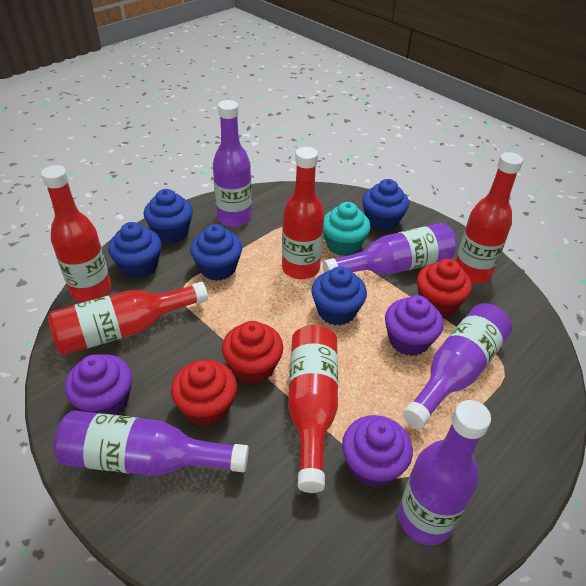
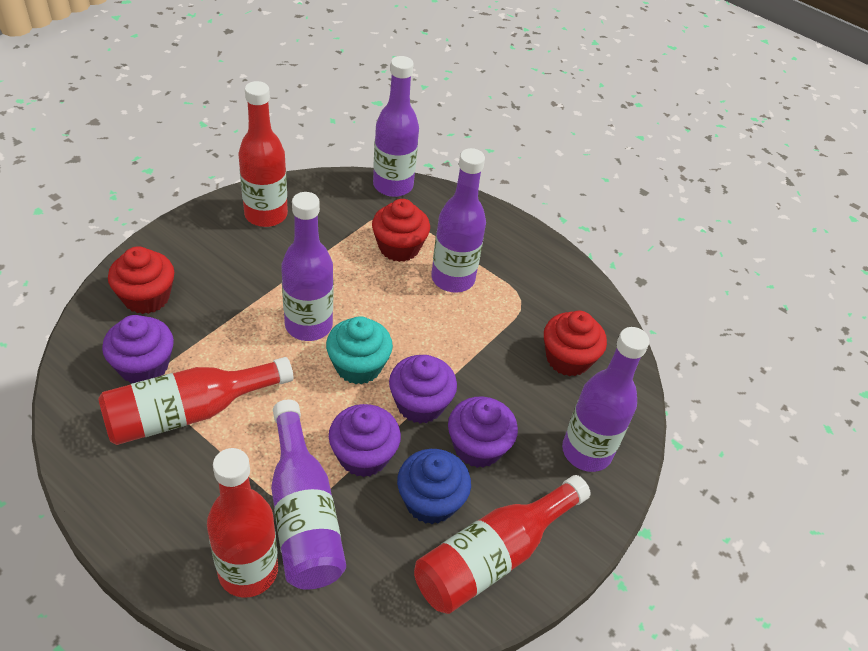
blue cupcake: 5 -> 1
purple cupcake: 3 -> 4
red bottle: 5 -> 4

